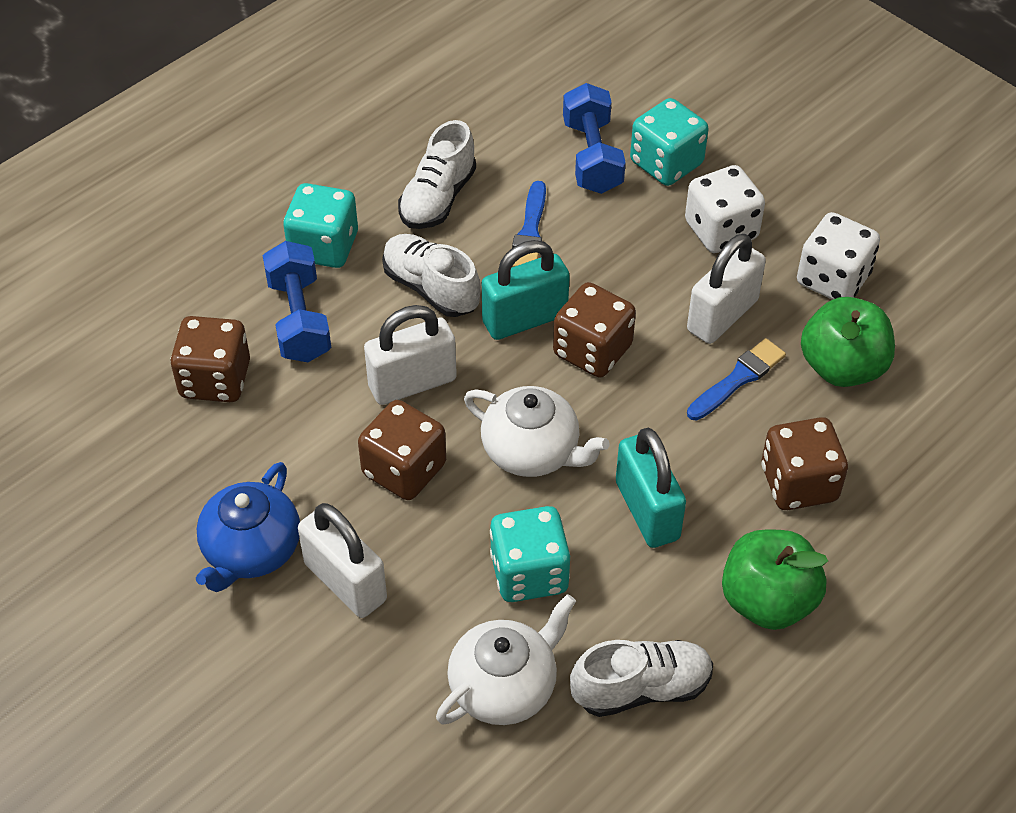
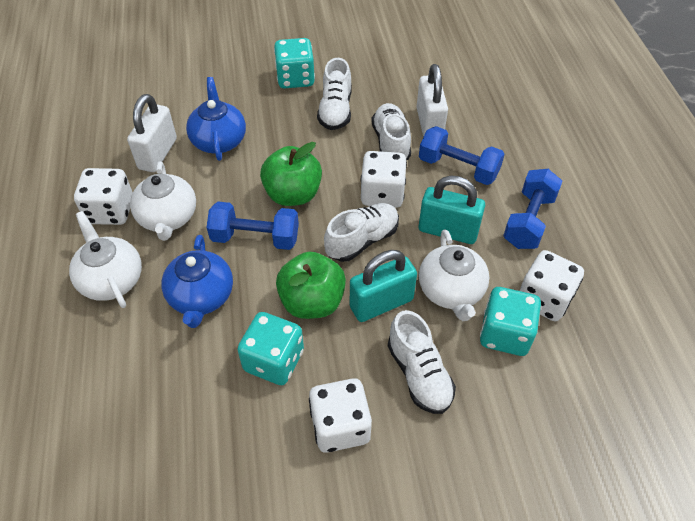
blue brush: 2 -> 0
blue dumbbell: 2 -> 3
blue teapot: 1 -> 2
brown dice: 4 -> 0
white dice: 2 -> 4
white padlock: 3 -> 2
white shoe: 3 -> 4
white teapot: 2 -> 3

